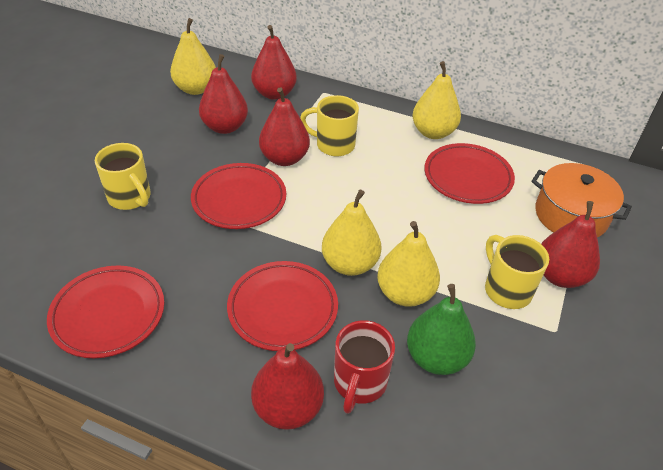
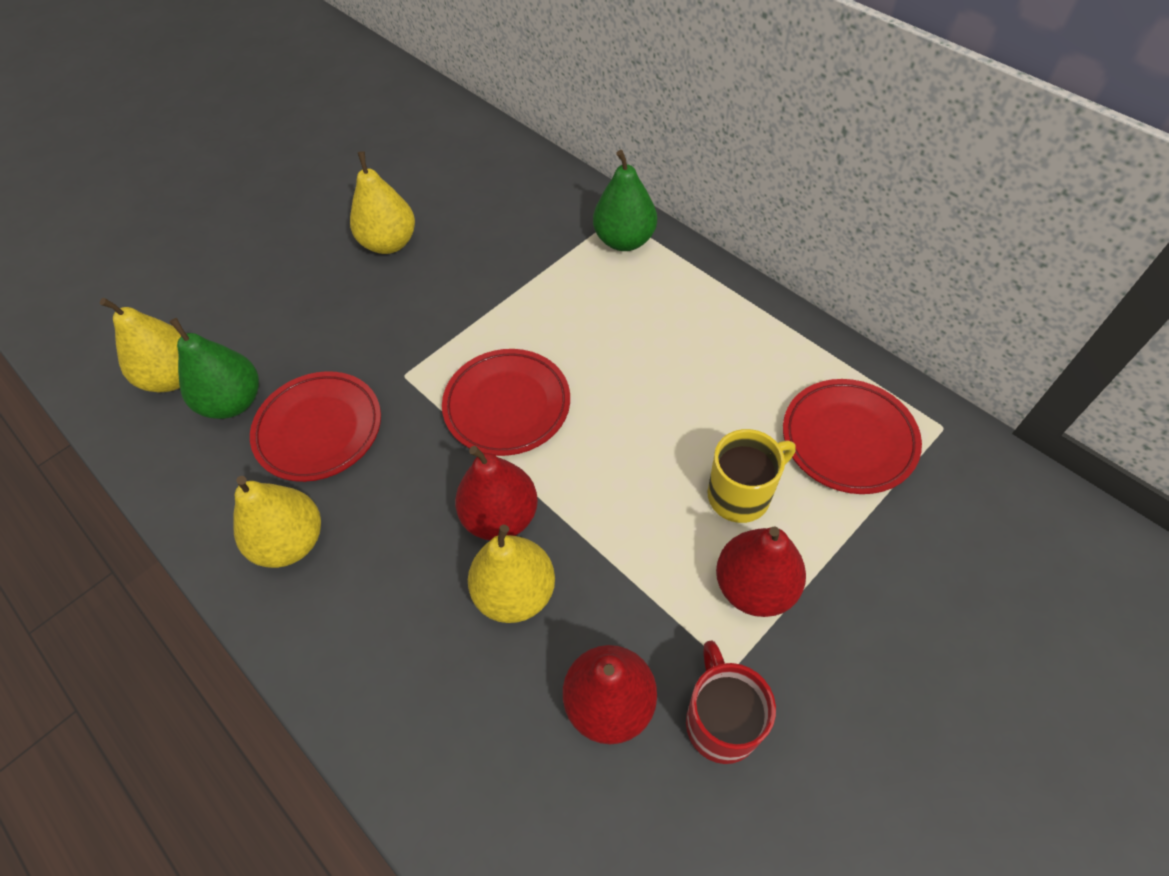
green pear: 1 -> 2
orange pot: 1 -> 0
red pear: 5 -> 3
red plate: 4 -> 3
yellow mug: 3 -> 1

